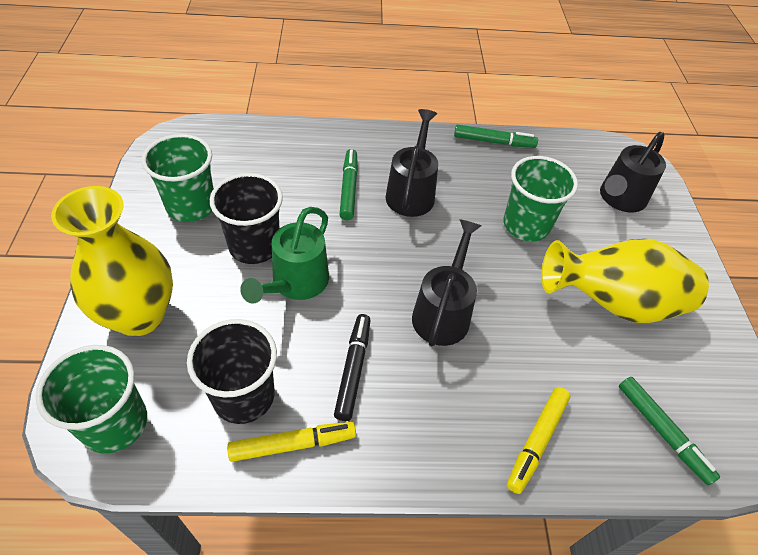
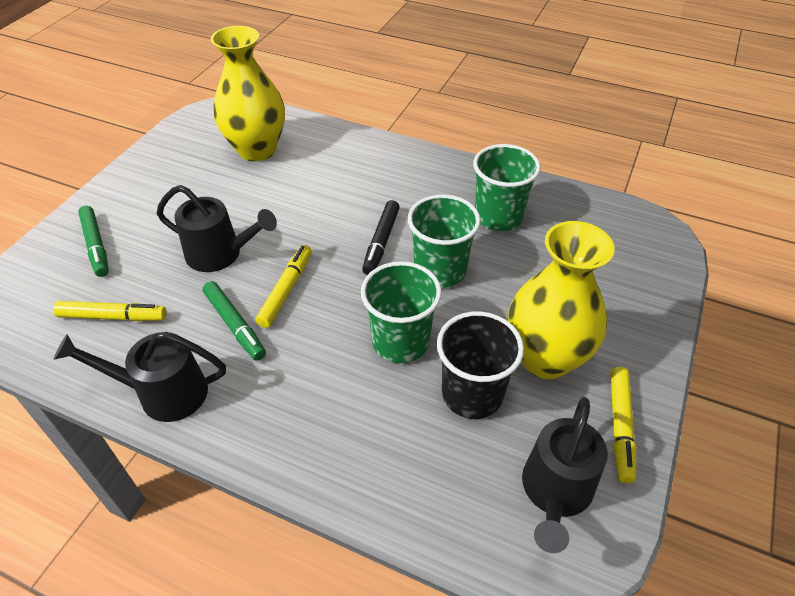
black cup: 2 -> 1
green marker: 3 -> 2
green watering can: 1 -> 0
yellow marker: 2 -> 3

